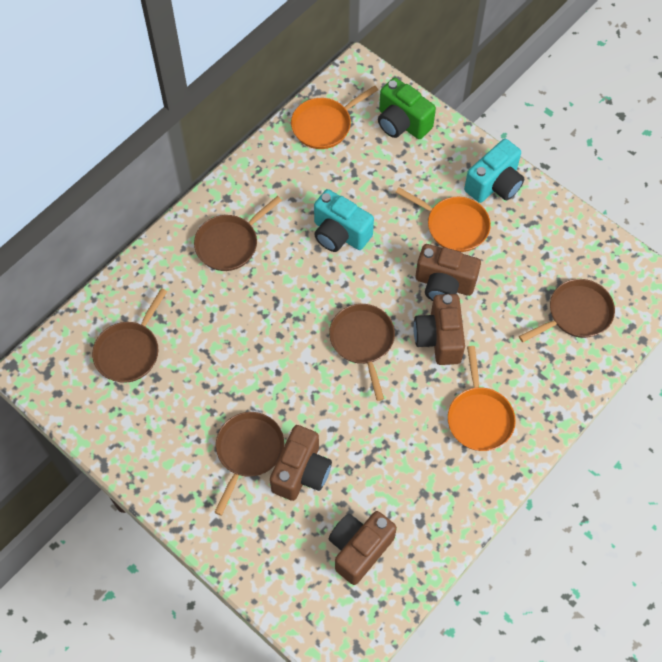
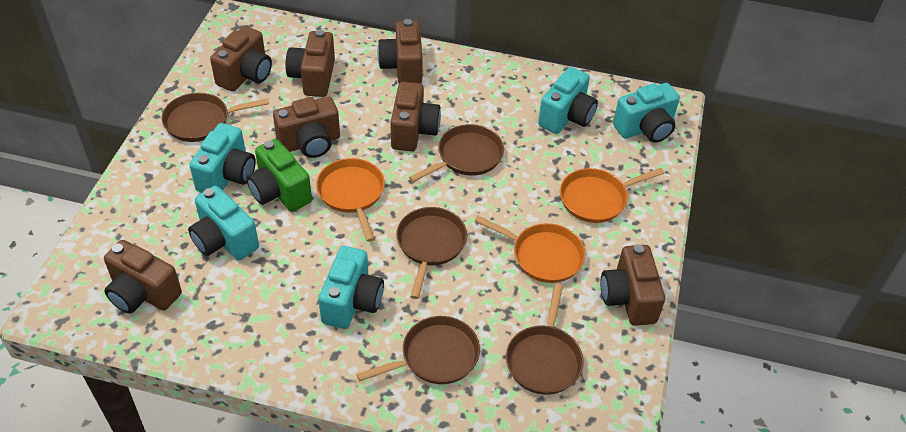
brown camera: 4 -> 7
turquoise camera: 2 -> 5

